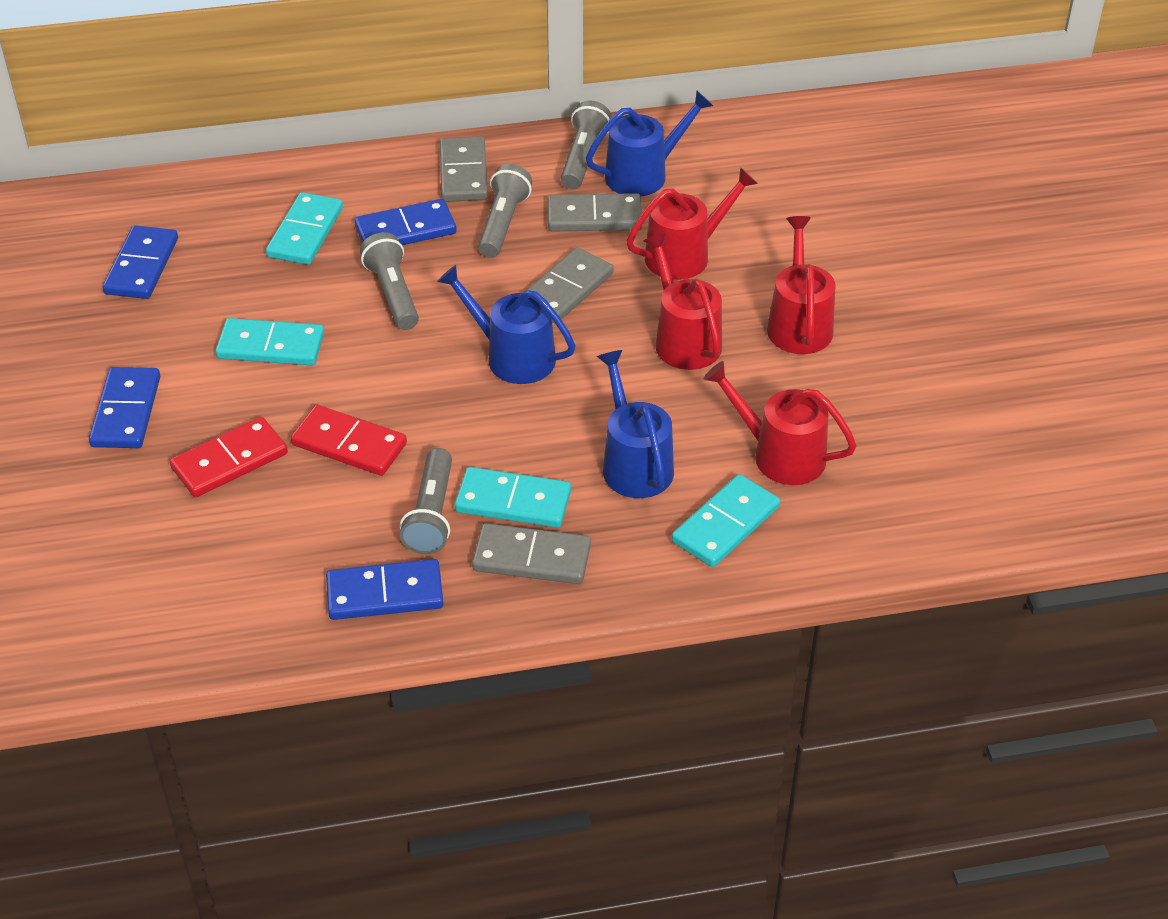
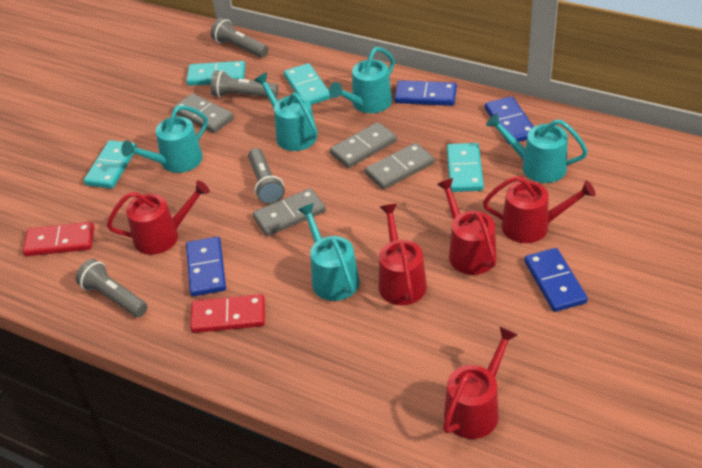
blue watering can: 3 -> 0
red watering can: 4 -> 5
turquoise watering can: 0 -> 5

